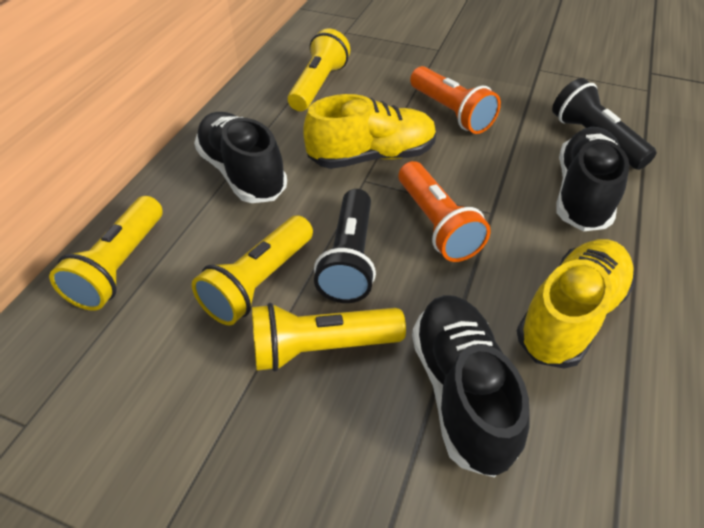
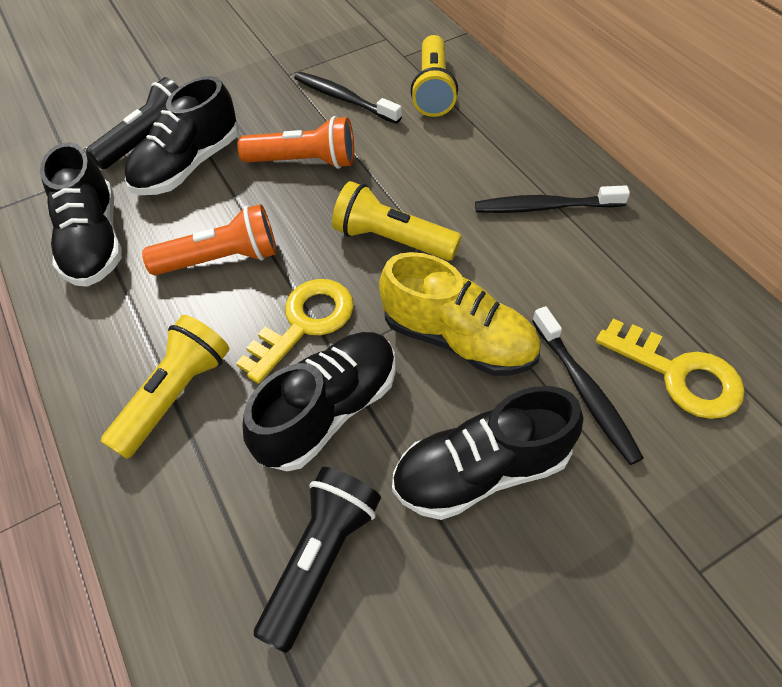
black shoe: 3 -> 4
black toothbrush: 0 -> 3
yellow flashlight: 4 -> 3
yellow key: 0 -> 2
yellow shoe: 2 -> 1

